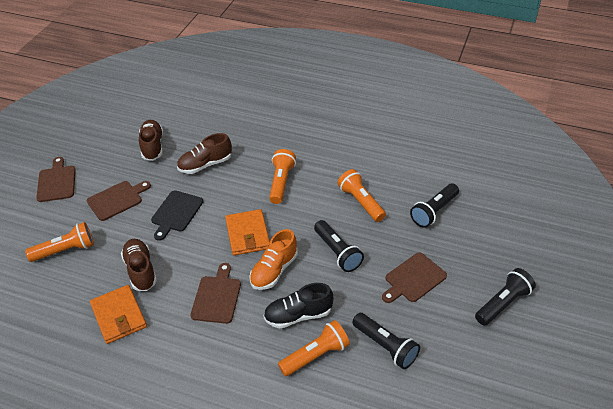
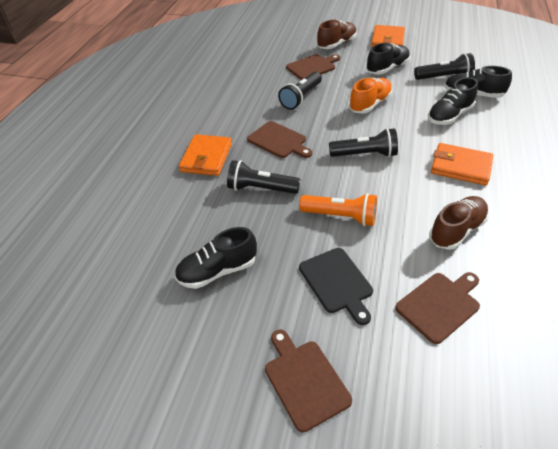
black shoe: 1 -> 4
brown shoe: 3 -> 2
orange flashlight: 4 -> 1
orange wallet: 2 -> 3

